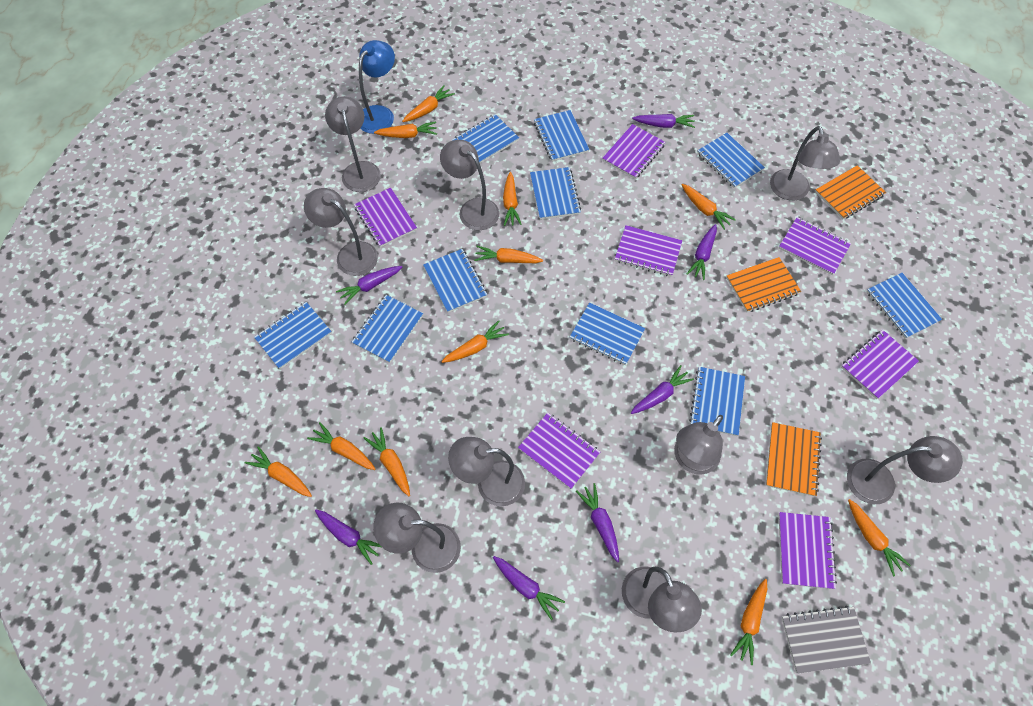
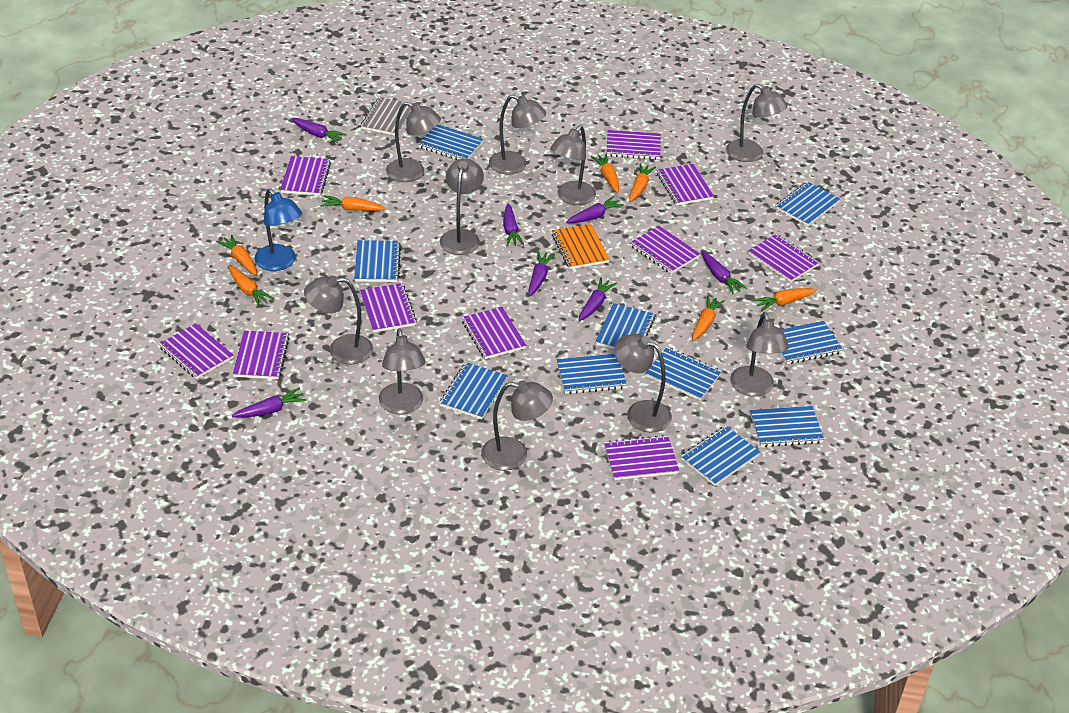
grey lamp: 9 -> 10
orange carrot: 11 -> 7
orange notebook: 3 -> 1
purple notebook: 7 -> 10

